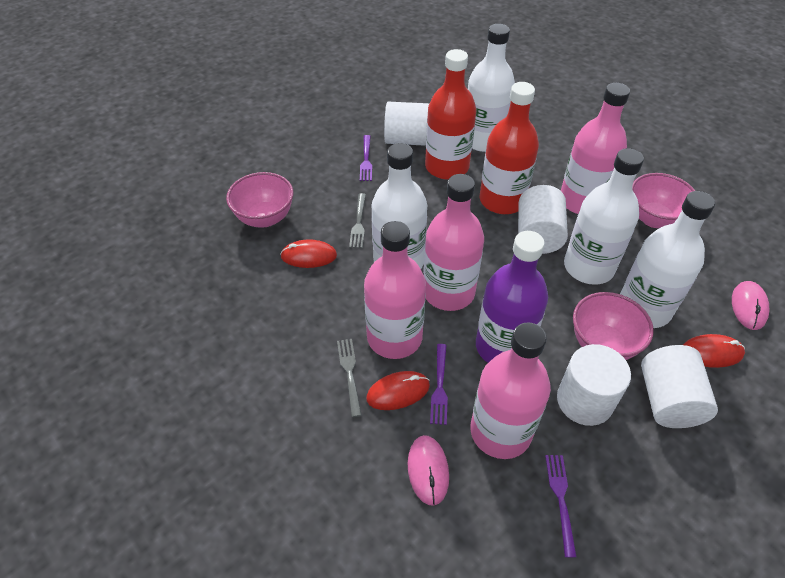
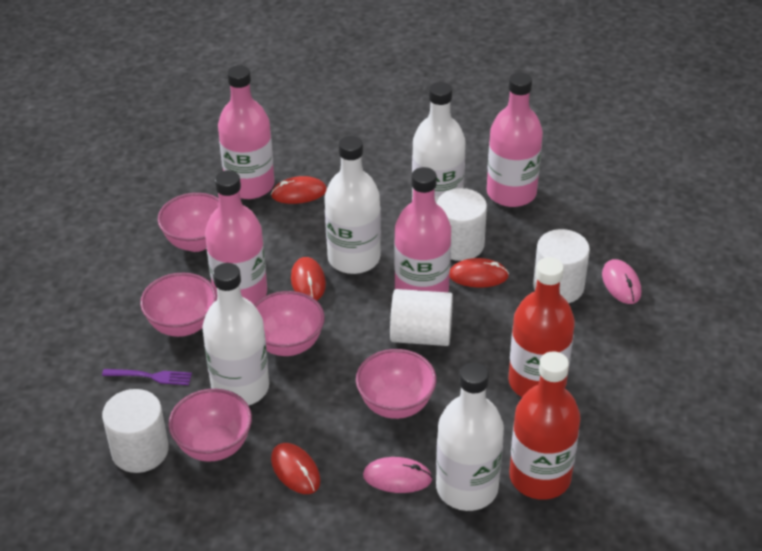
grey fork: 2 -> 0
pink bowl: 3 -> 5
purple bottle: 1 -> 0
purple fork: 3 -> 1
red mouse: 3 -> 4

